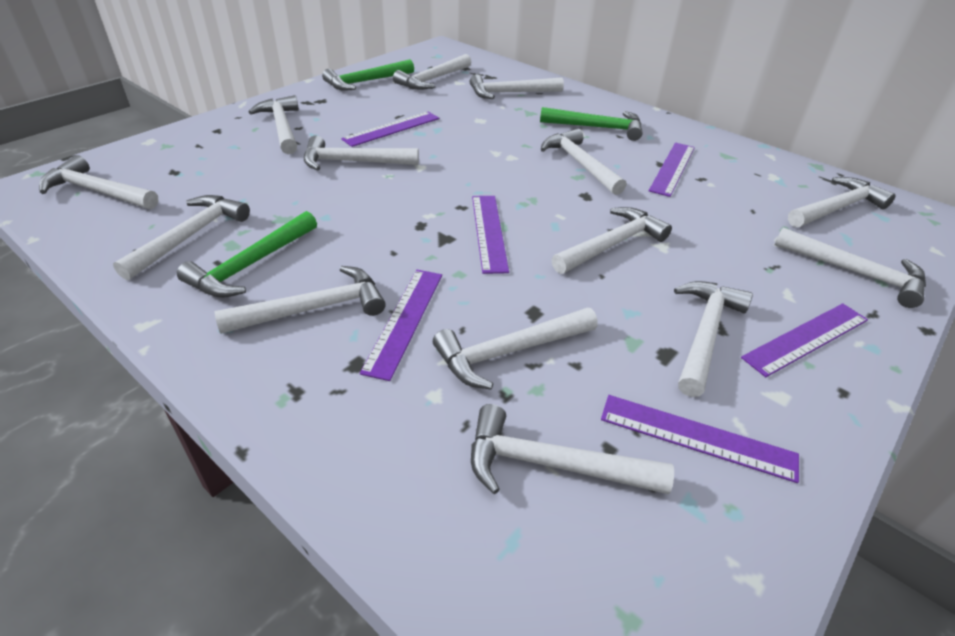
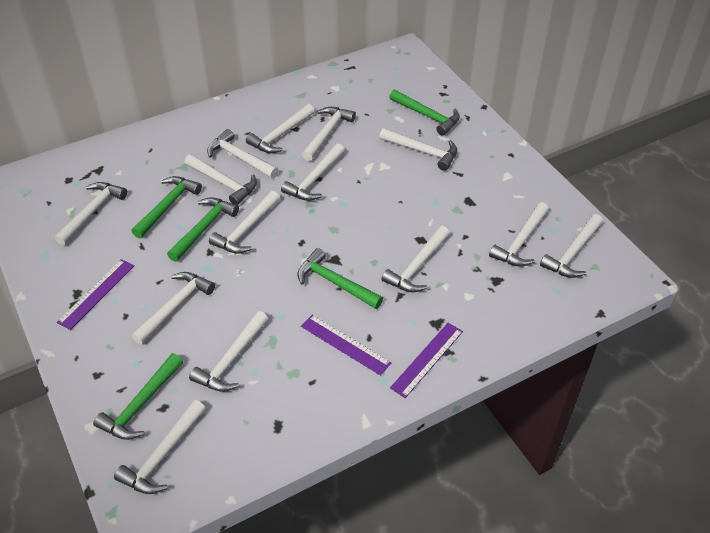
green hammer: 3 -> 5
purple ruler: 6 -> 3

